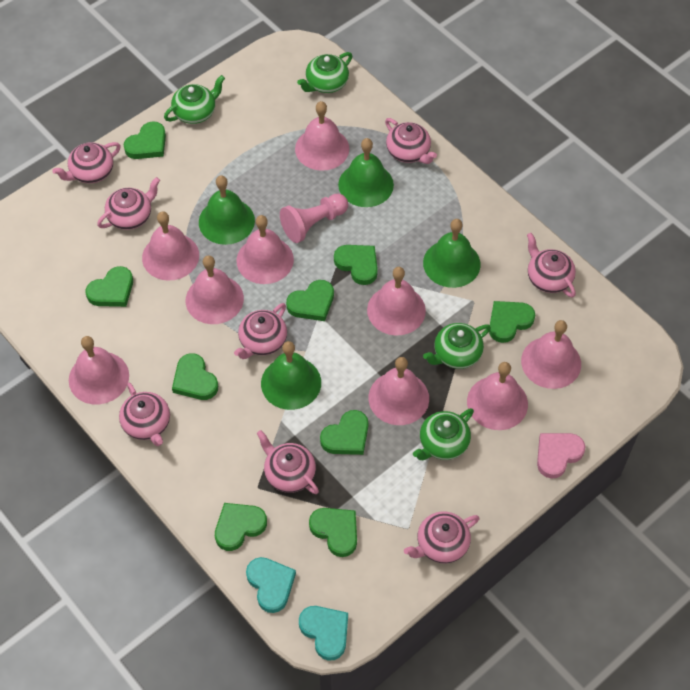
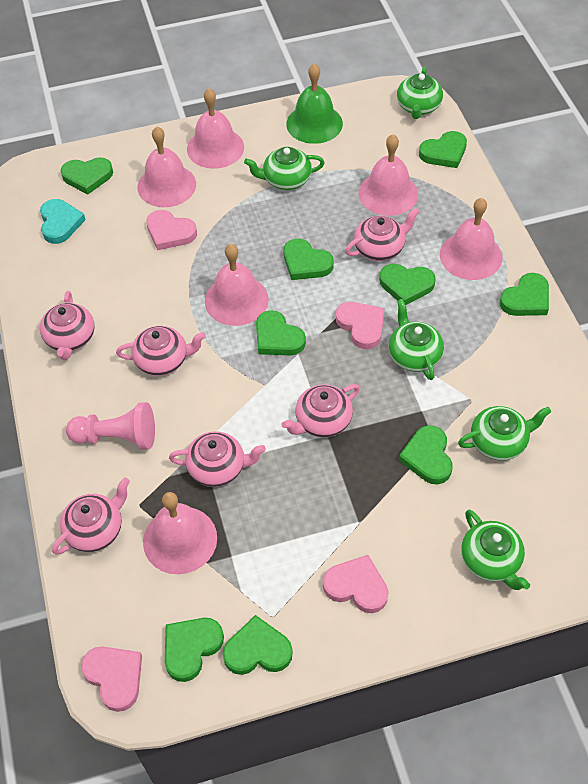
green bell: 4 -> 1
green teapot: 4 -> 5
pink bell: 9 -> 6
pink heart: 1 -> 4
pink teapot: 8 -> 6
turquoise heart: 2 -> 1

